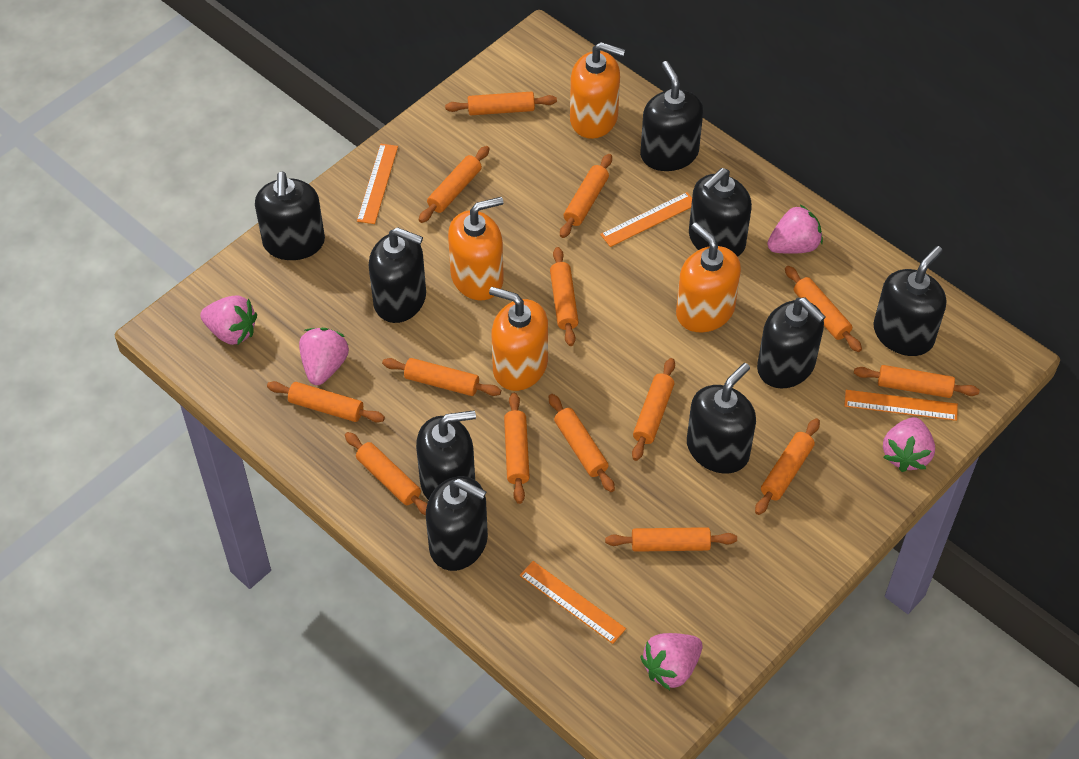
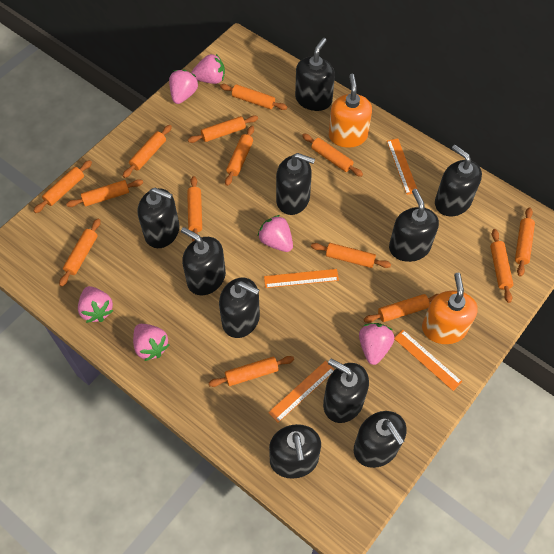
black soap dispenser: 9 -> 10
orange soap dispenser: 4 -> 2
pink strawberry: 5 -> 6

